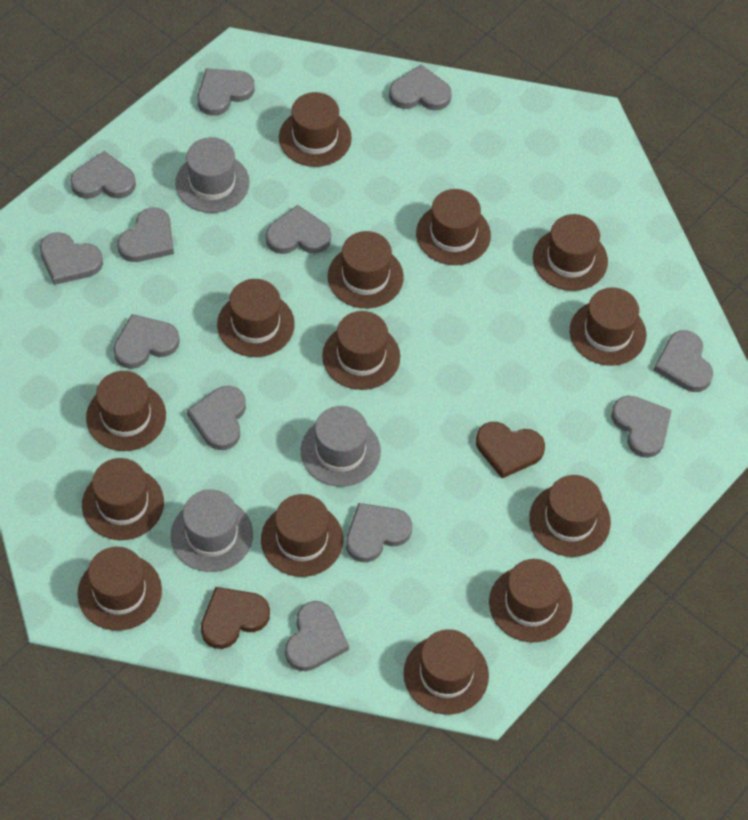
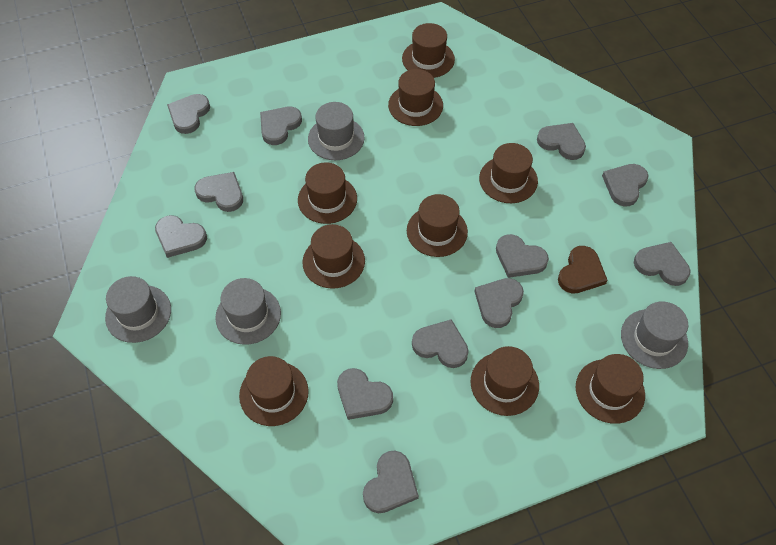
brown hat: 14 -> 9
brown heart: 2 -> 1
grey hat: 3 -> 4

